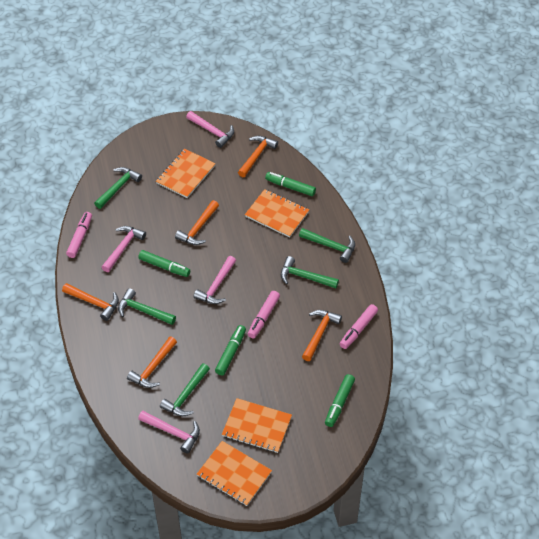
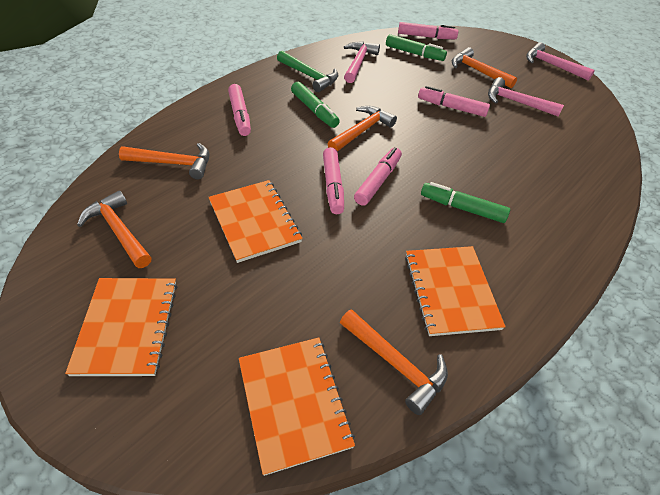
green hammer: 5 -> 1
green marker: 4 -> 3
pink hammer: 4 -> 3
pink marker: 3 -> 5

